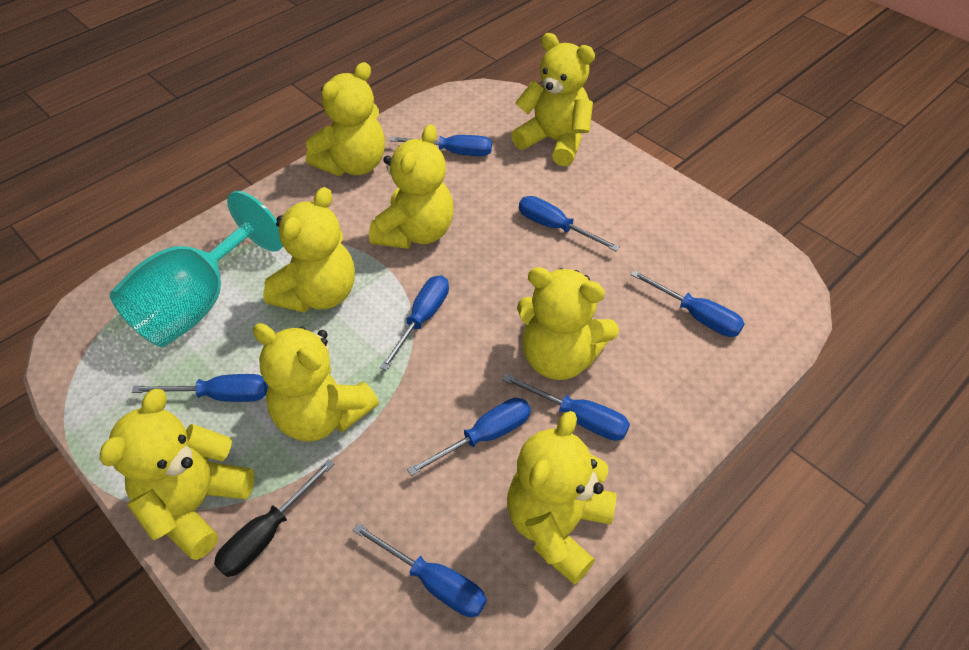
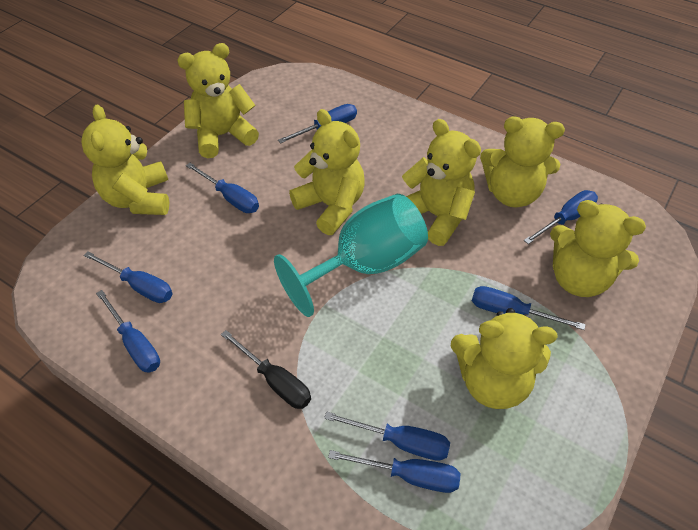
yellow teddy bear: 8 -> 7

